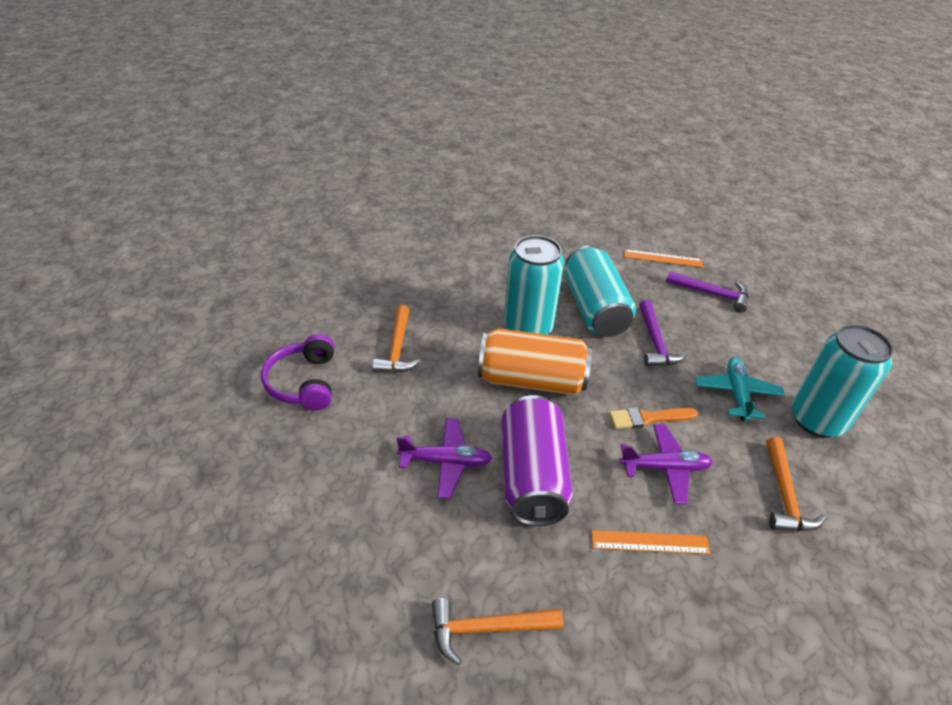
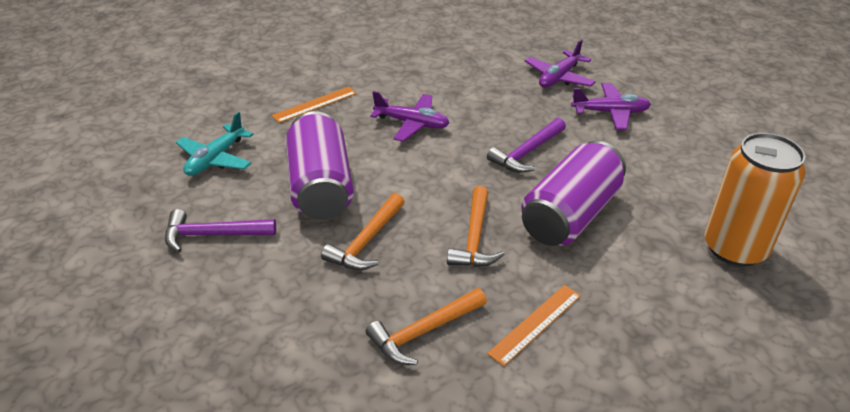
orange brush: 1 -> 0
purple can: 1 -> 2
purple headphones: 1 -> 0
purple plane: 2 -> 3
turquoise can: 3 -> 0

